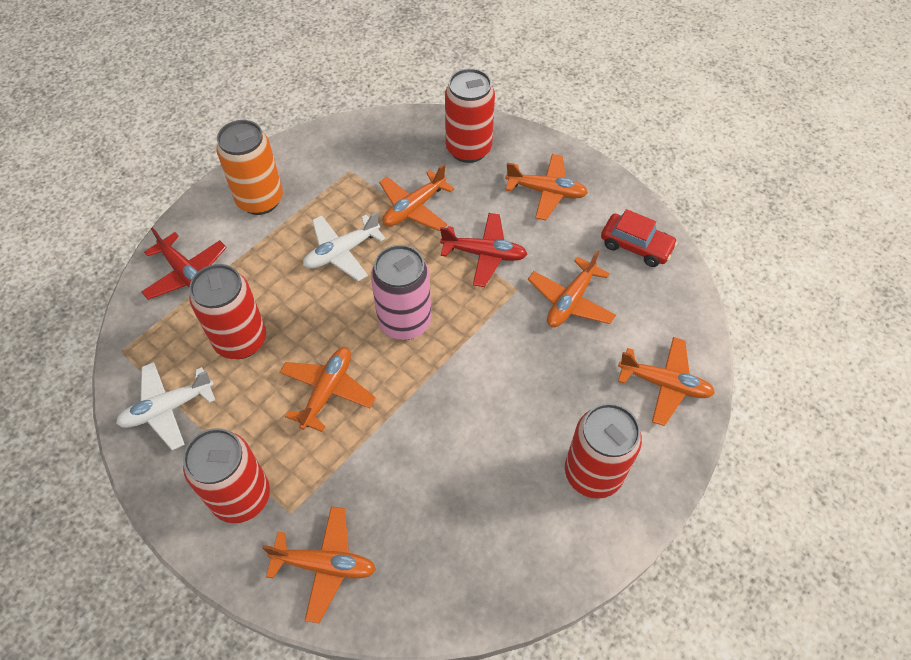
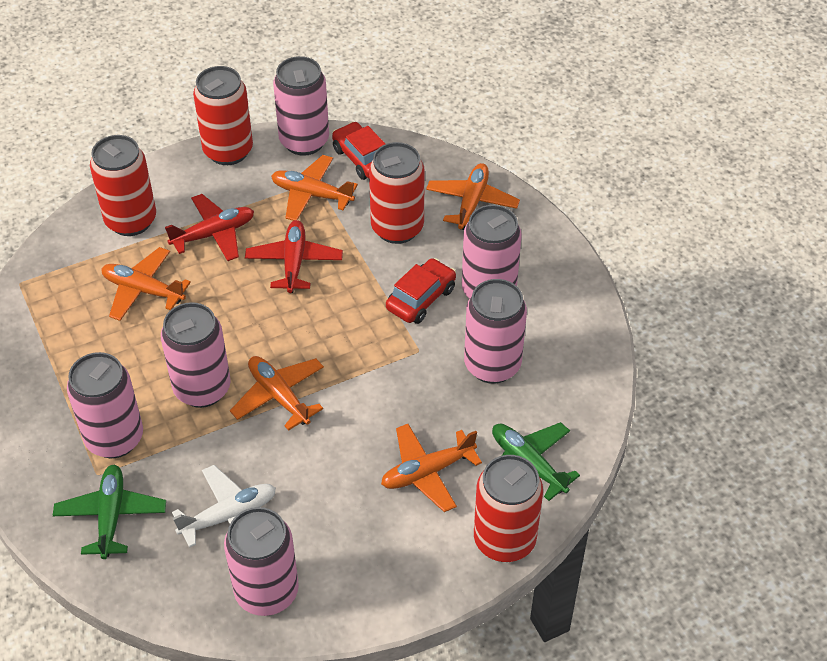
green plane: 0 -> 2
orange can: 1 -> 0
orange plane: 6 -> 5
pink can: 1 -> 6
red car: 1 -> 2
white plane: 2 -> 1

